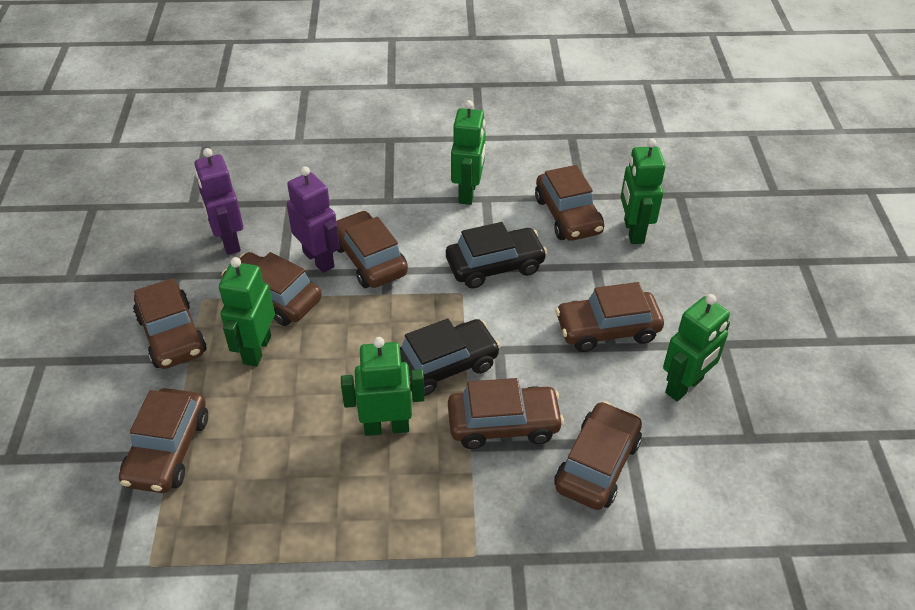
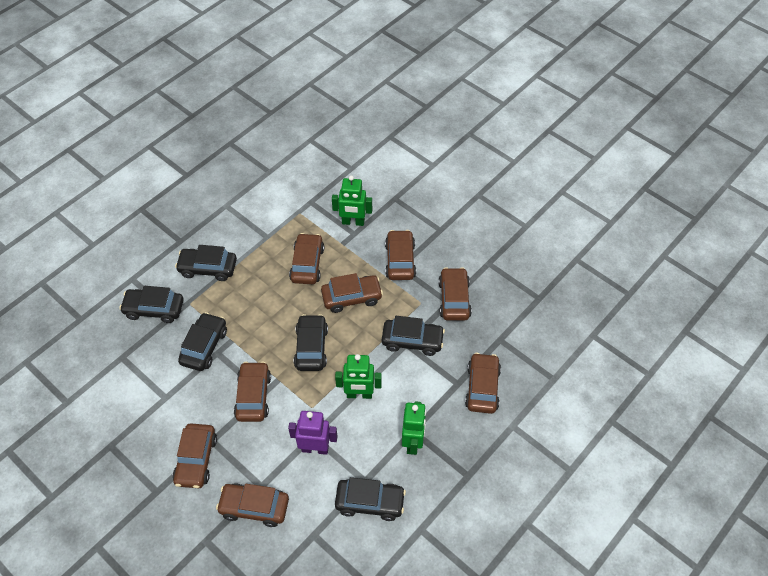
black car: 2 -> 6
green robot: 5 -> 3
purple robot: 2 -> 1

